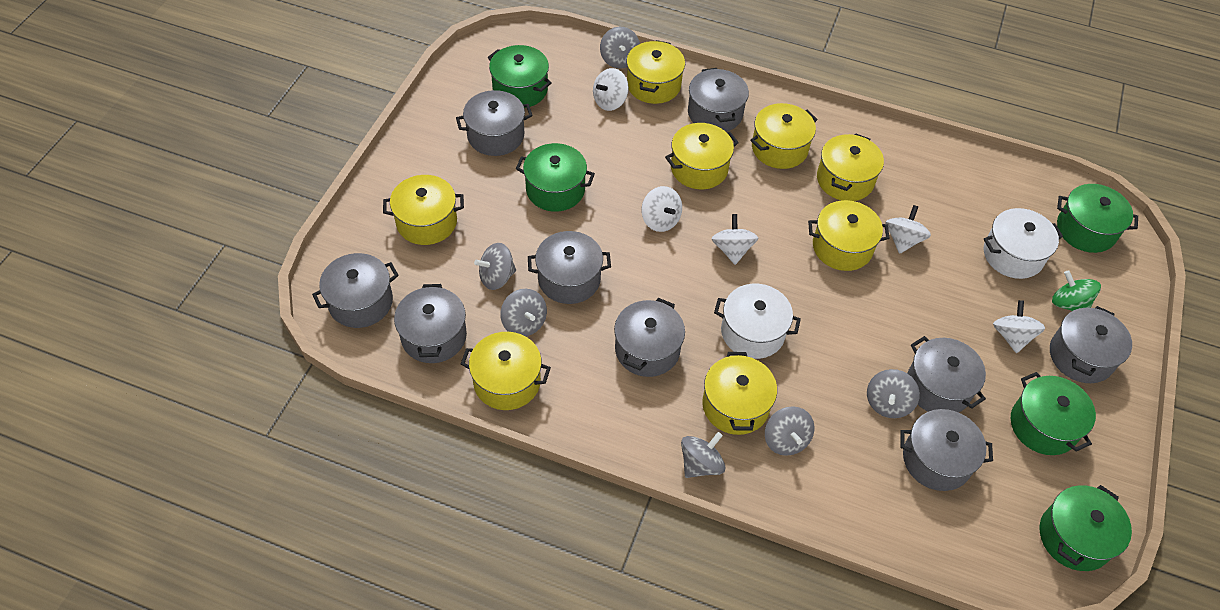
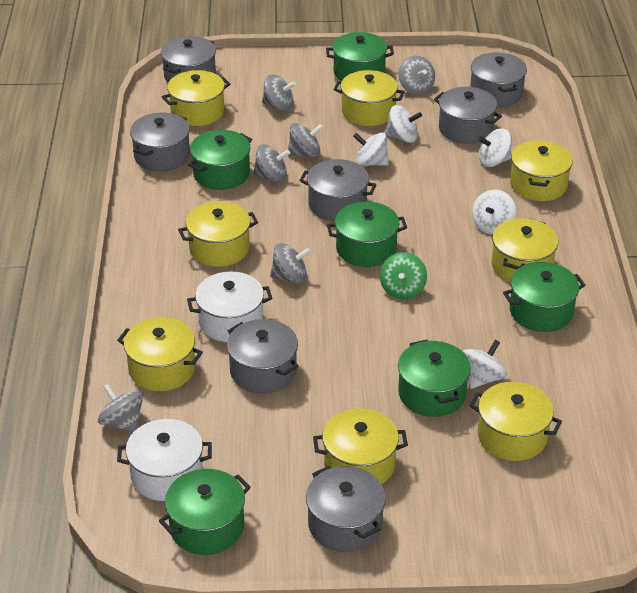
green pot: 5 -> 6
grey pot: 9 -> 7

